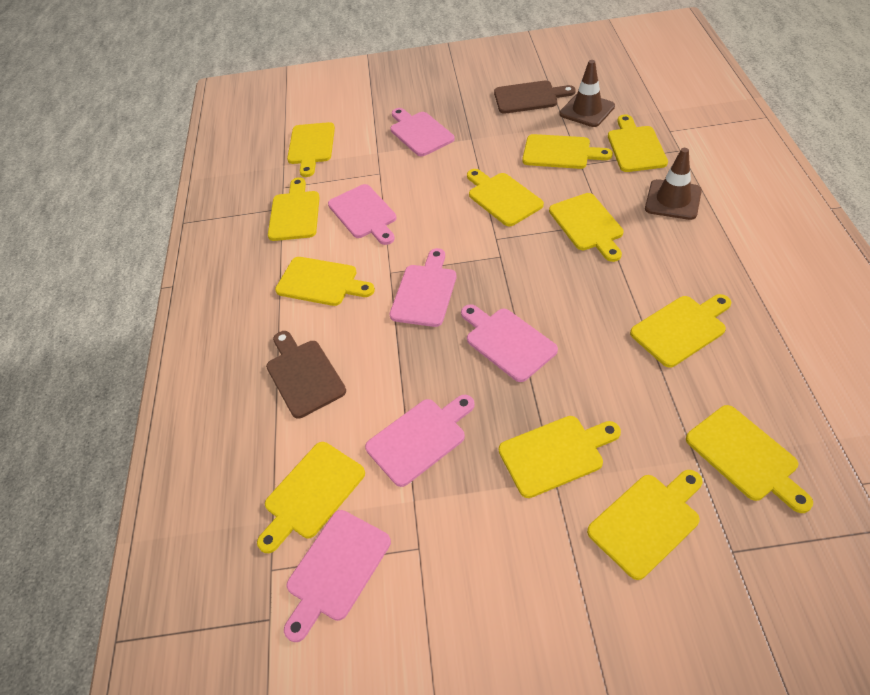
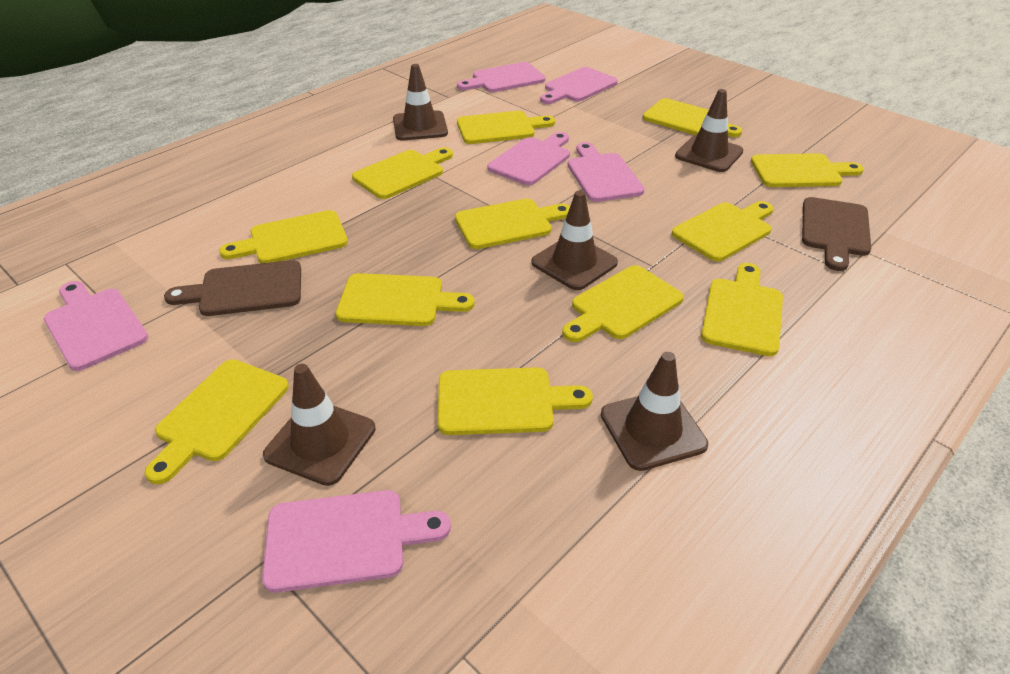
brown traffic cone: 2 -> 5

